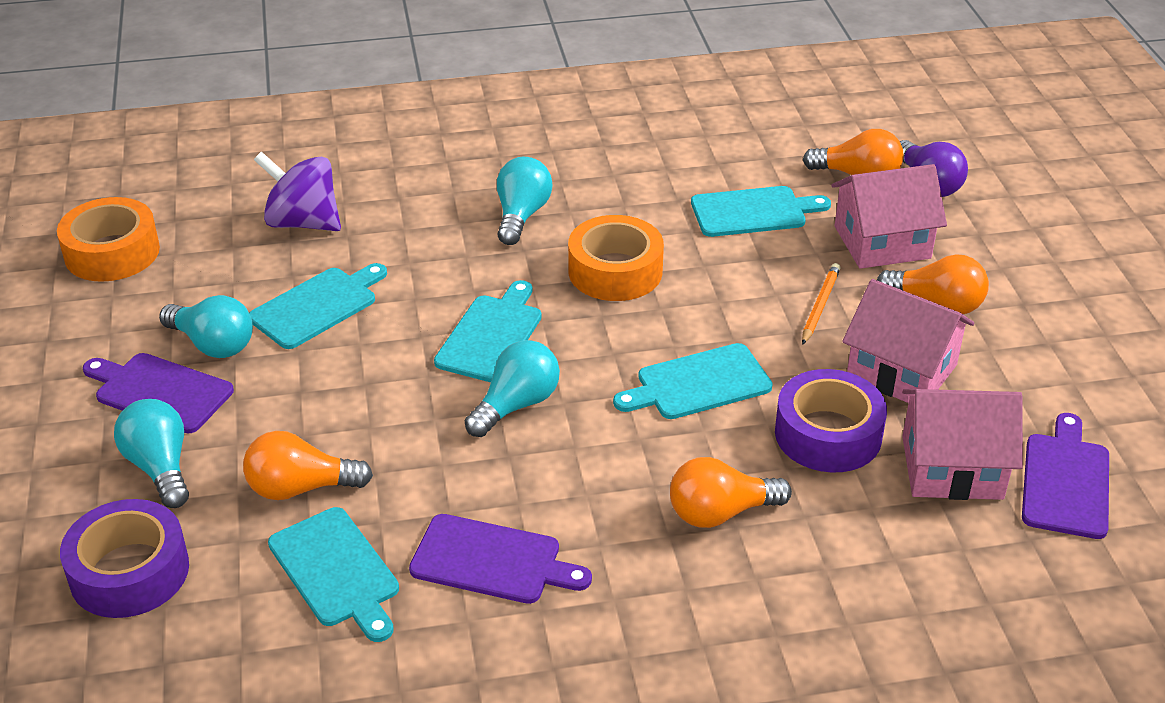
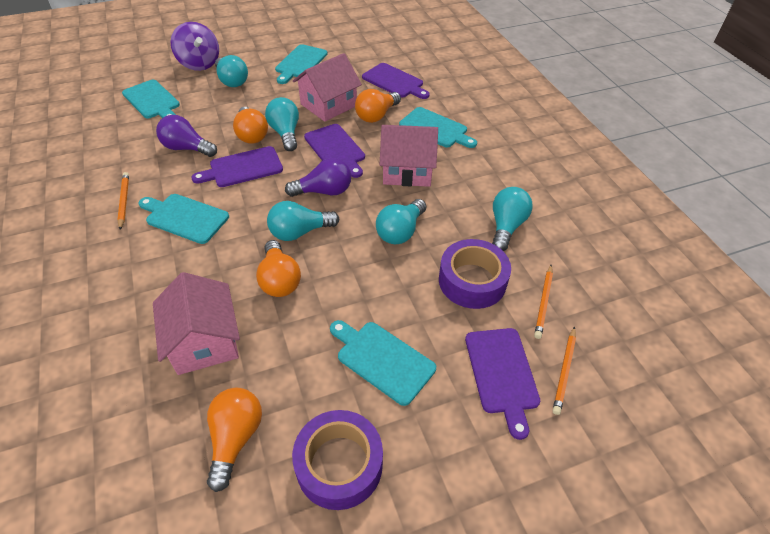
orange pencil: 1 -> 3
orange tape: 2 -> 0
purple cutting board: 3 -> 4
purple light bulb: 1 -> 2
turquoise light bulb: 4 -> 5

